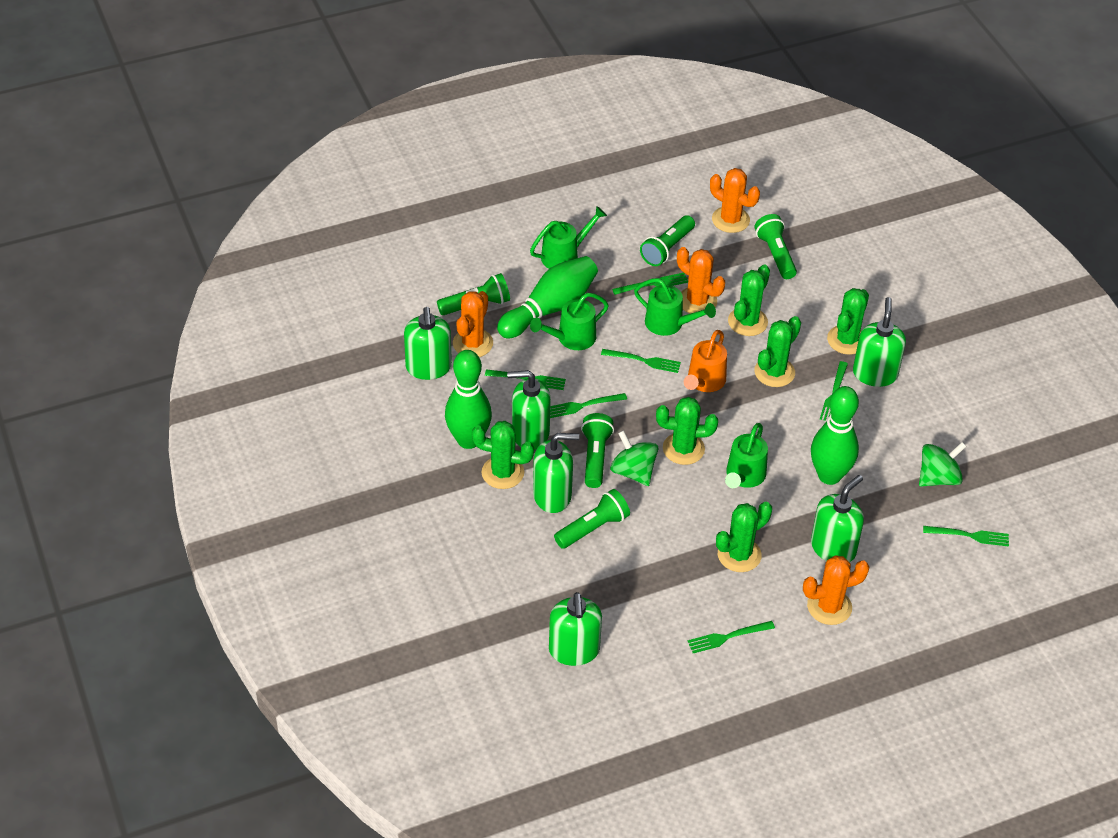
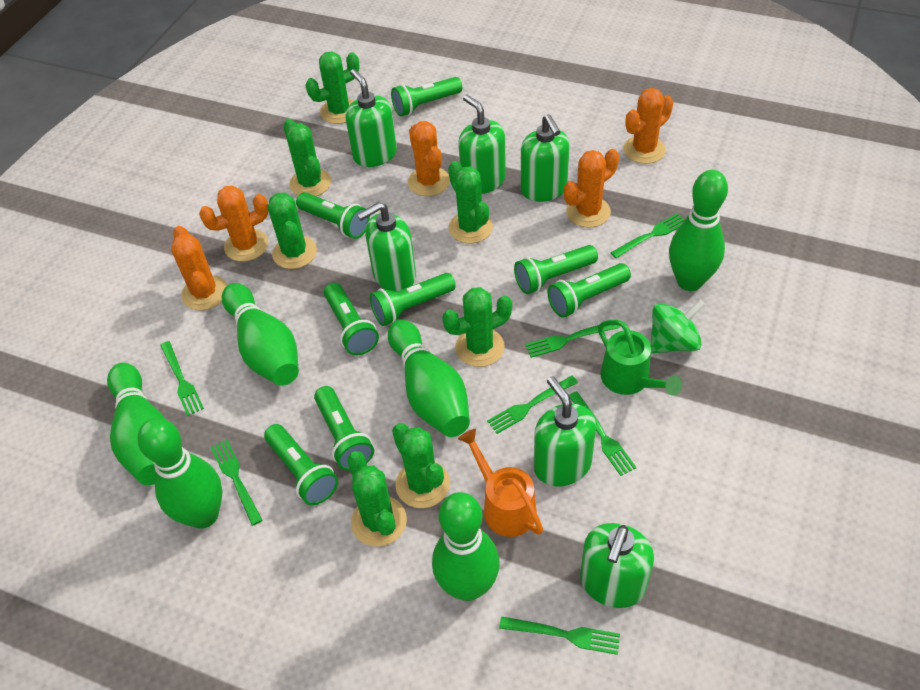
green bowling pin: 3 -> 6
green cactus: 6 -> 7
green flashlight: 5 -> 8
green spinning top: 2 -> 1
green watering can: 4 -> 1
orange cactus: 4 -> 5

